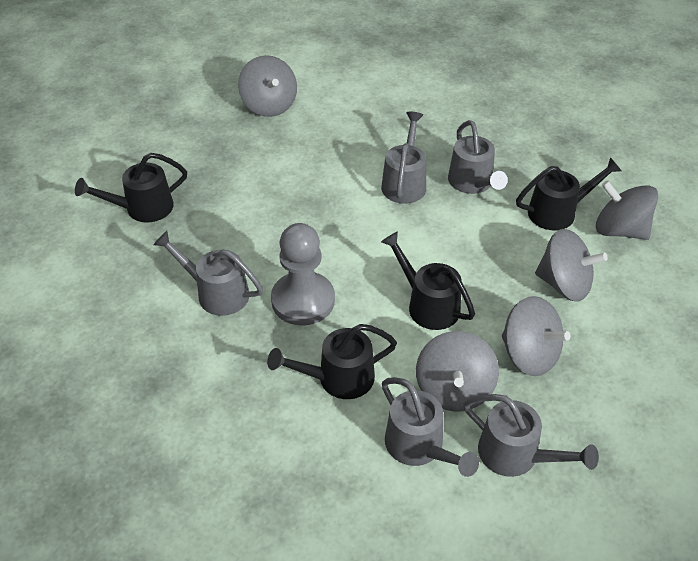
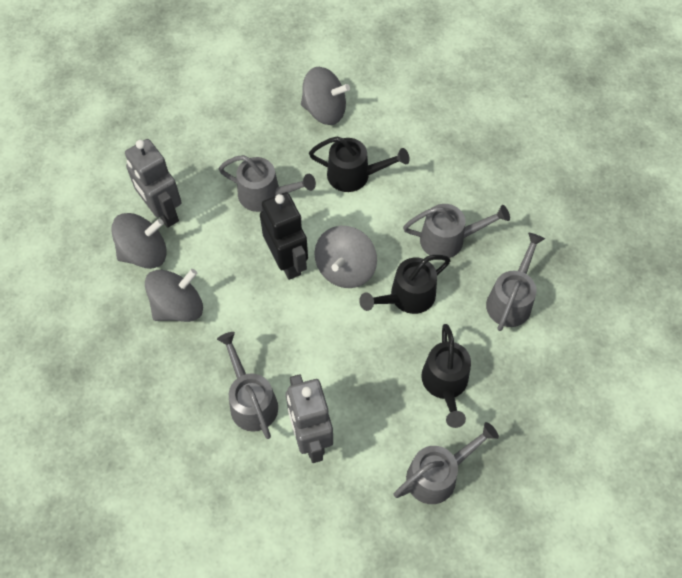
black robot: 0 -> 1
black watering can: 4 -> 3
grey pawn: 1 -> 0
grey robot: 0 -> 2
grey spinning top: 5 -> 4

